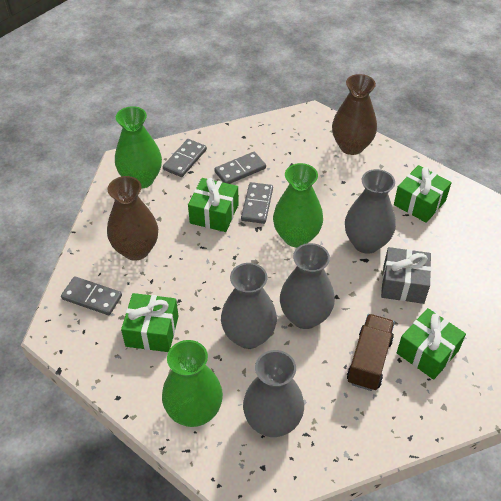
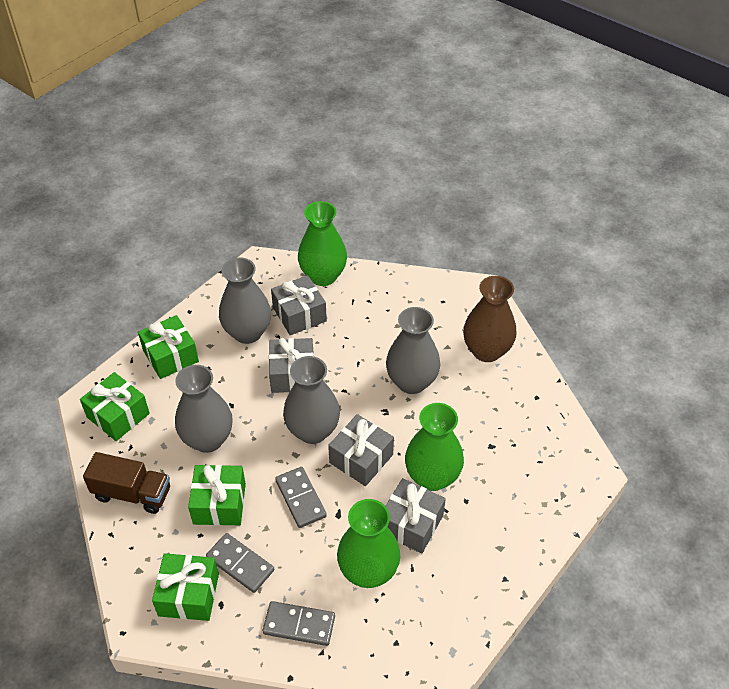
brown vase: 2 -> 1
grey domino: 4 -> 3
grey gift: 1 -> 4

